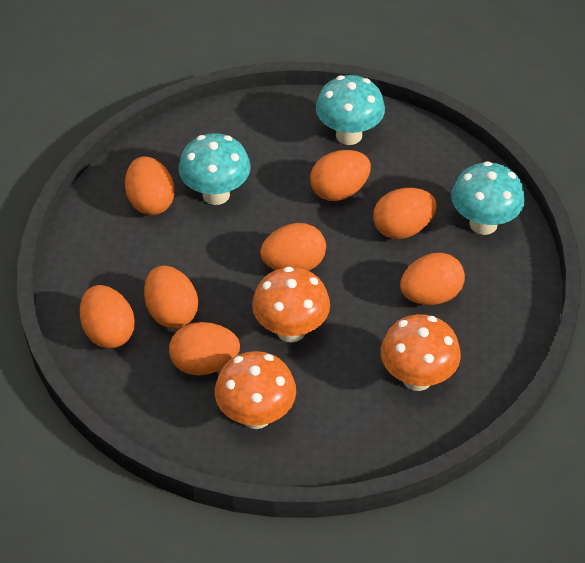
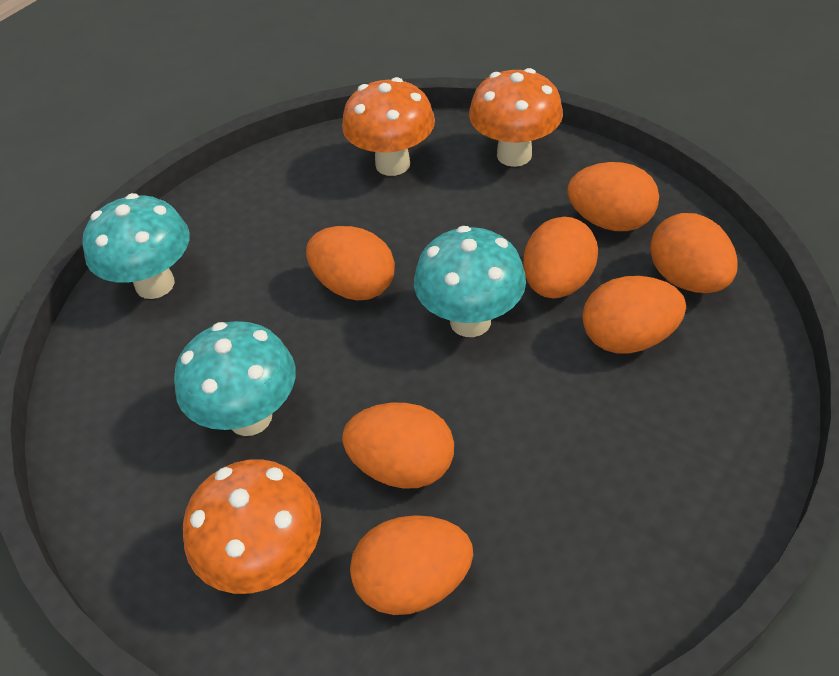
orange egg: 8 -> 7

